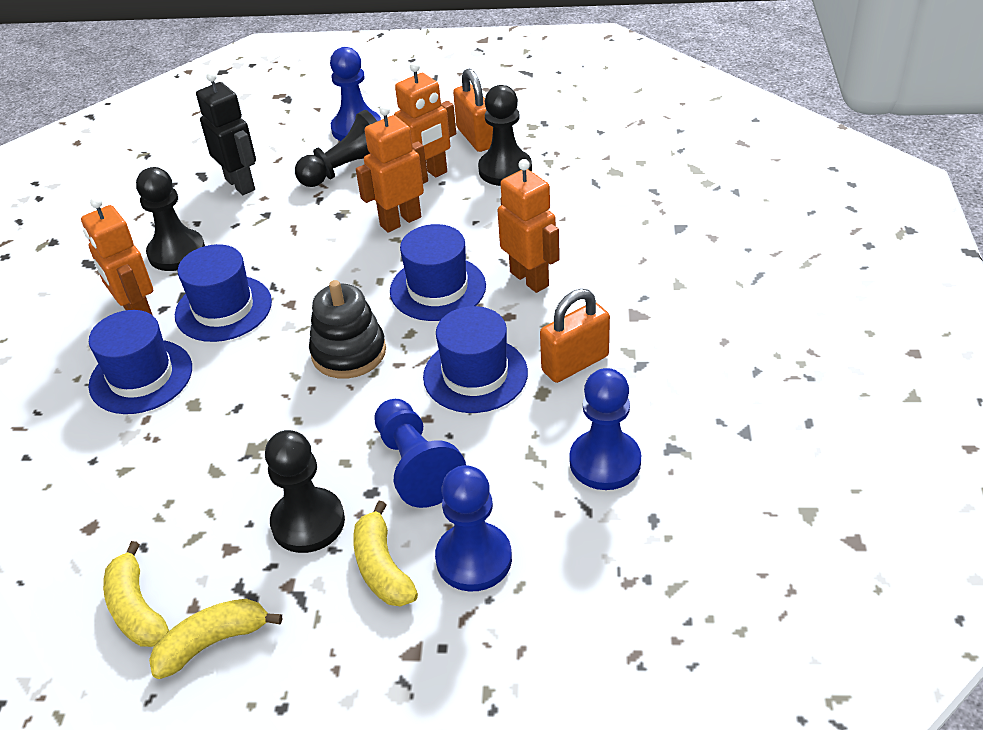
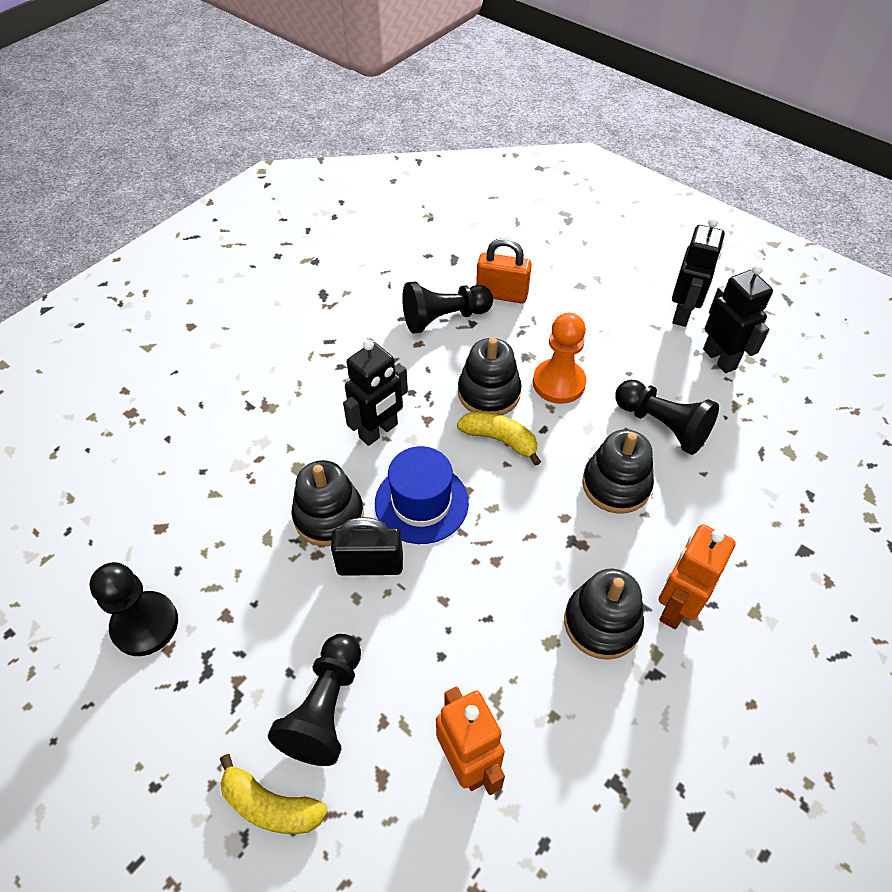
black padlock: 0 -> 1
black robot: 1 -> 3
black stacking toy: 1 -> 4
blue hat: 4 -> 1
blue pawn: 4 -> 0
orange padlock: 2 -> 1
orange pawn: 0 -> 1
orange robot: 4 -> 2
yellow banana: 3 -> 2

